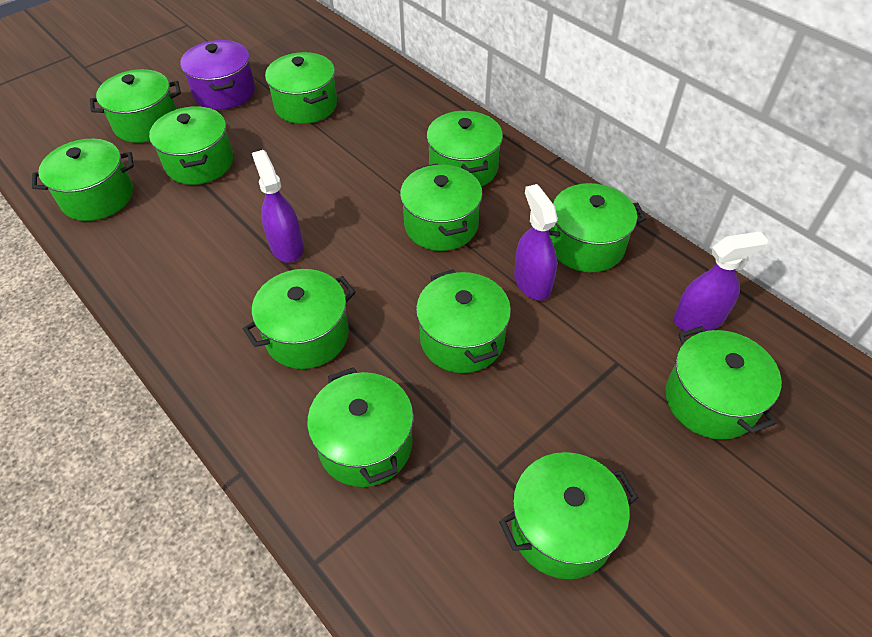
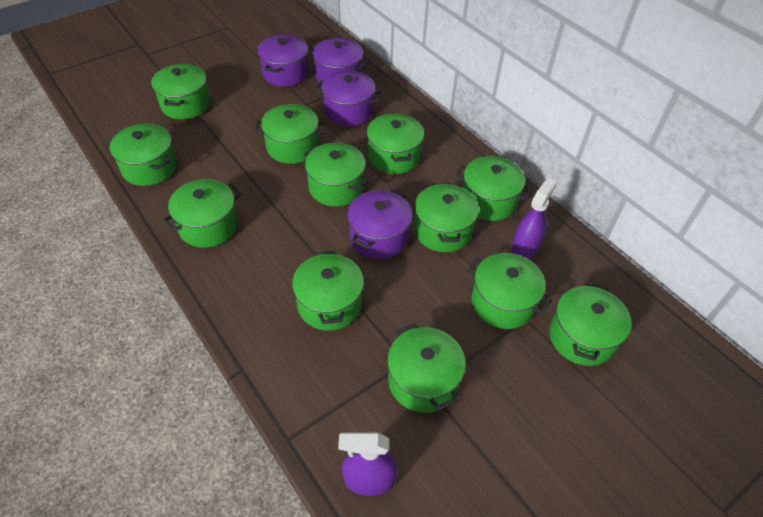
purple pot: 1 -> 4
purple spray bottle: 3 -> 2

